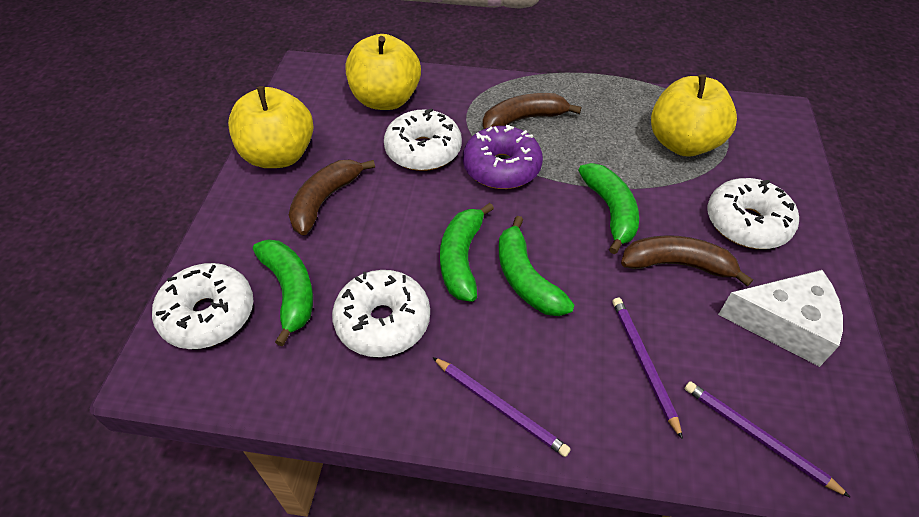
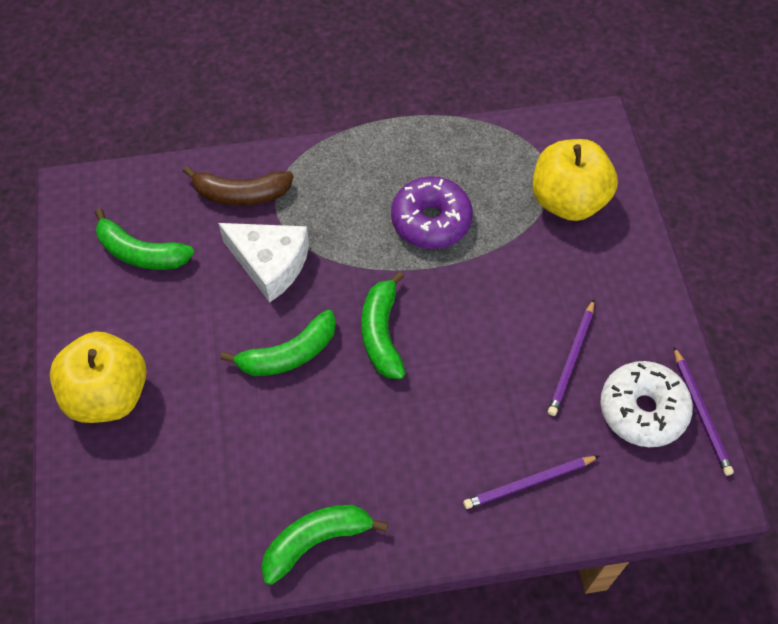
brown banana: 3 -> 1
white donut: 4 -> 1
yellow apple: 3 -> 2

